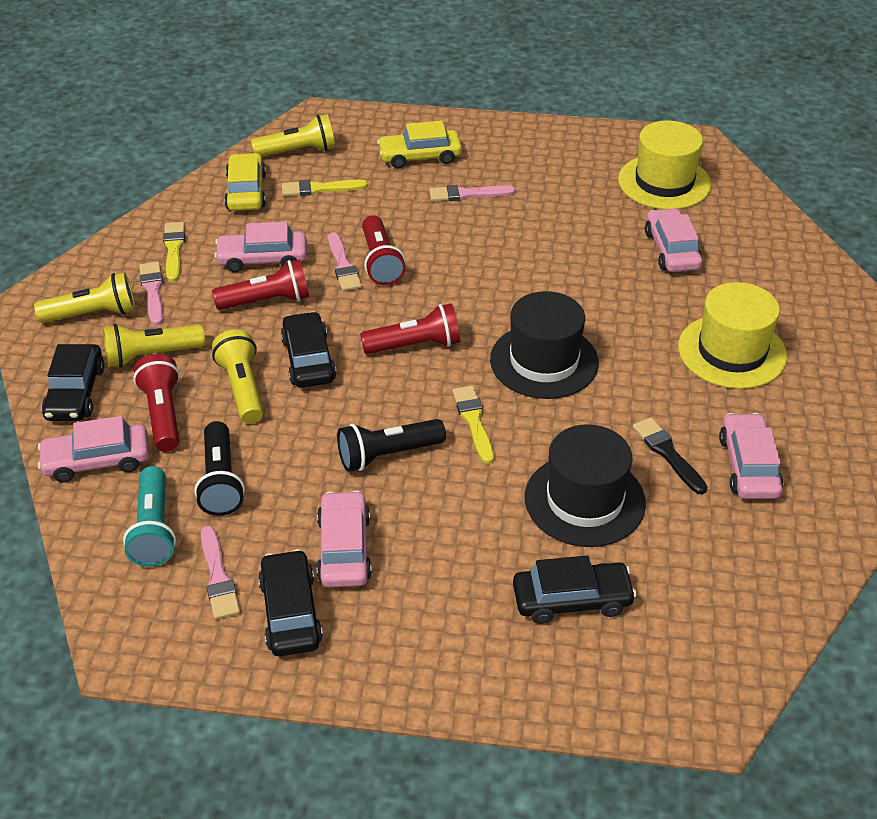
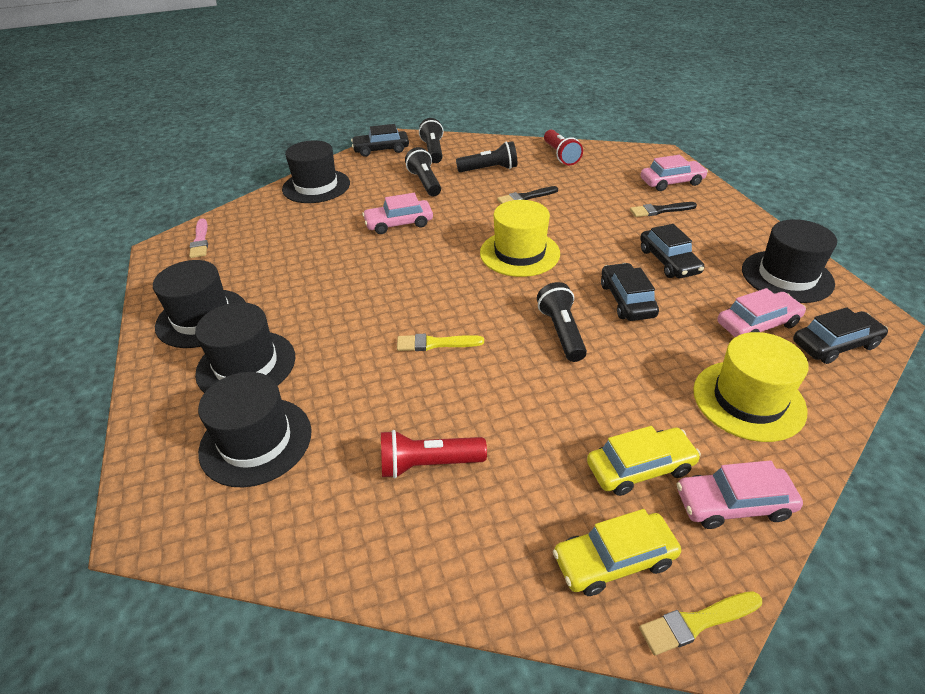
black brush: 1 -> 2
black flashlight: 2 -> 4
black hat: 2 -> 5
pink brush: 4 -> 1
pink car: 5 -> 4
red flashlight: 4 -> 2
turquoise flashlight: 1 -> 0
yellow brush: 3 -> 2
yellow flashlight: 4 -> 0

